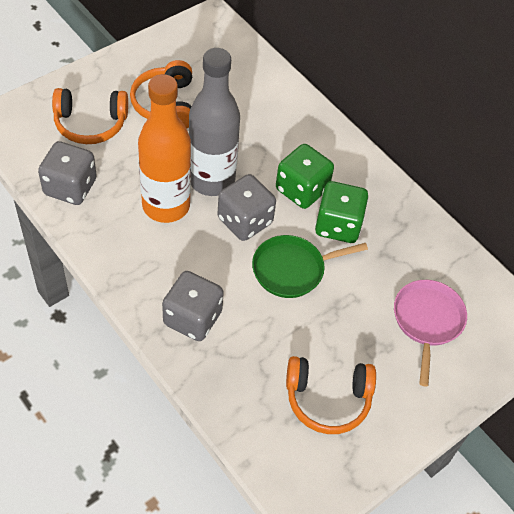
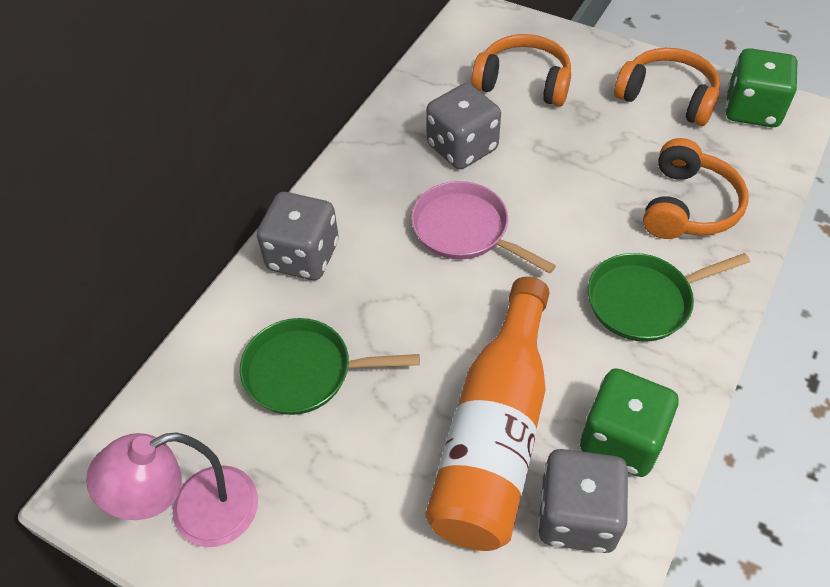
green pan: 1 -> 2
grey bottle: 1 -> 0
pink lamp: 0 -> 1

